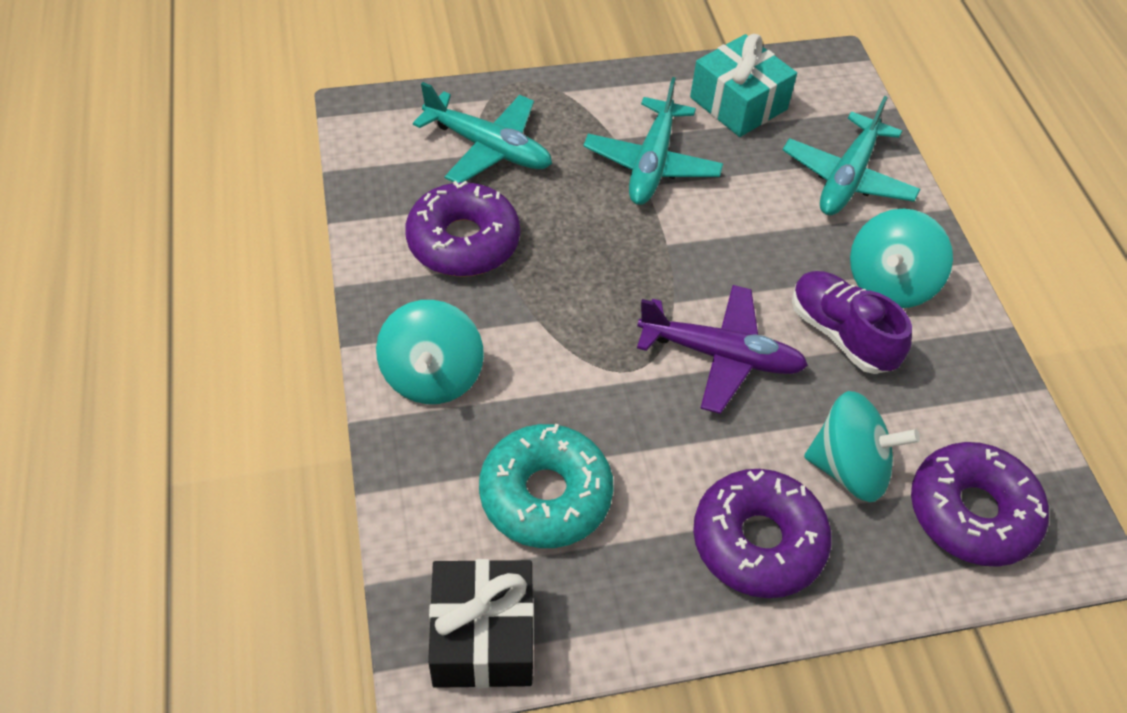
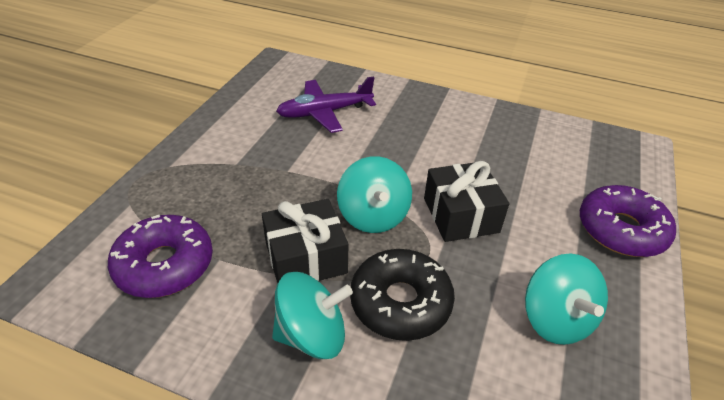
black donut: 0 -> 1
black gift: 1 -> 2
purple donut: 3 -> 2
purple shoe: 1 -> 0
turquoise donut: 1 -> 0
turquoise gift: 1 -> 0
turquoise plane: 3 -> 0

